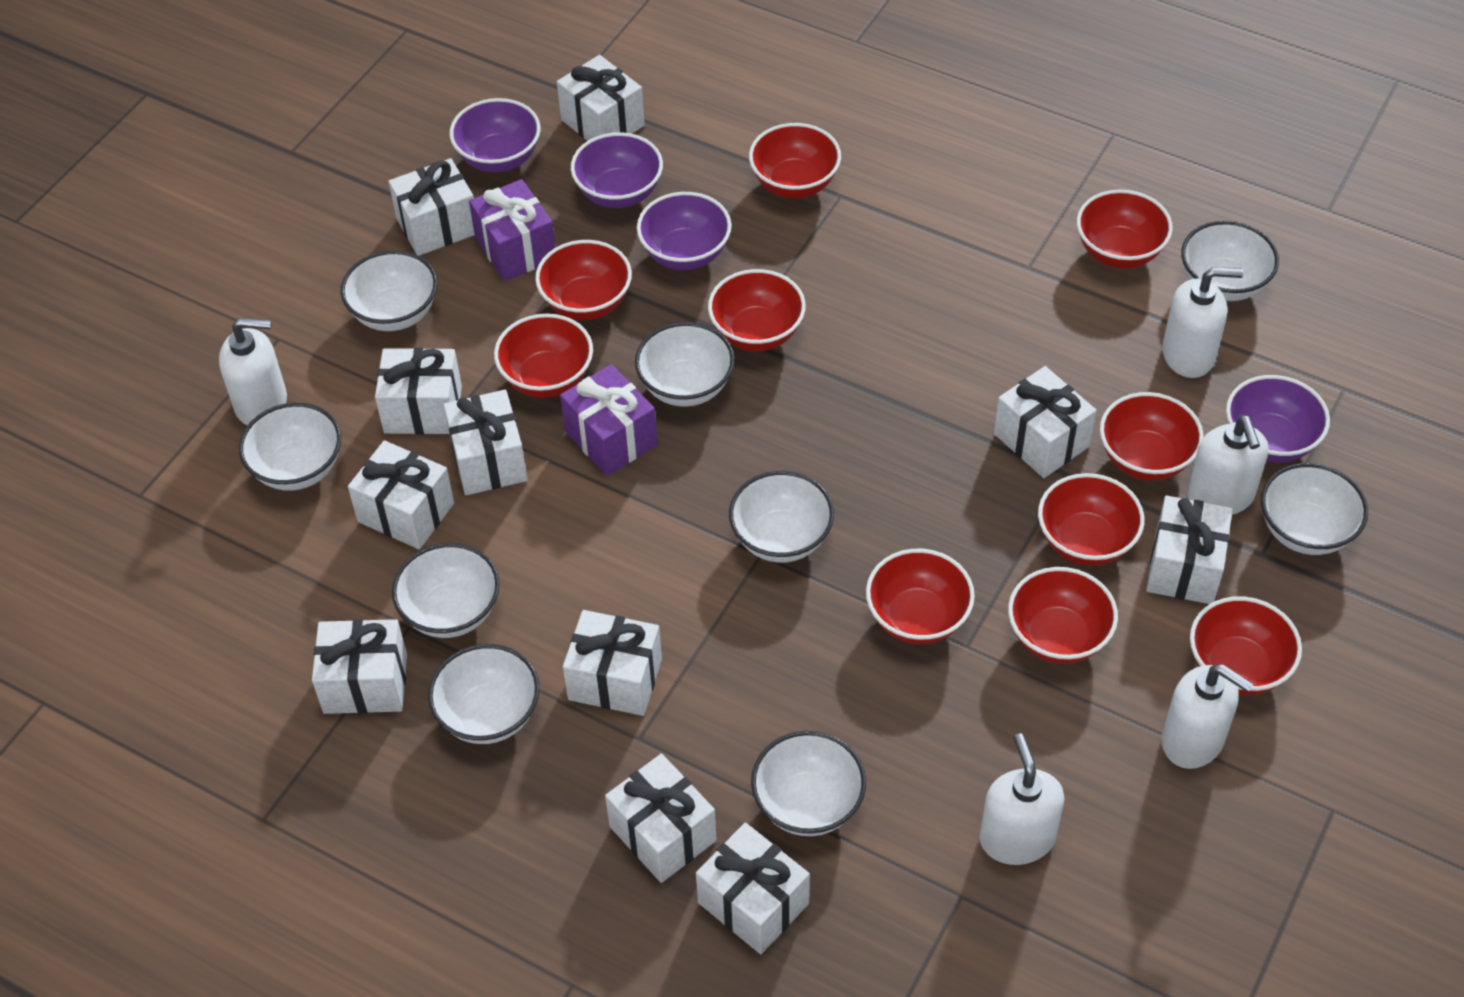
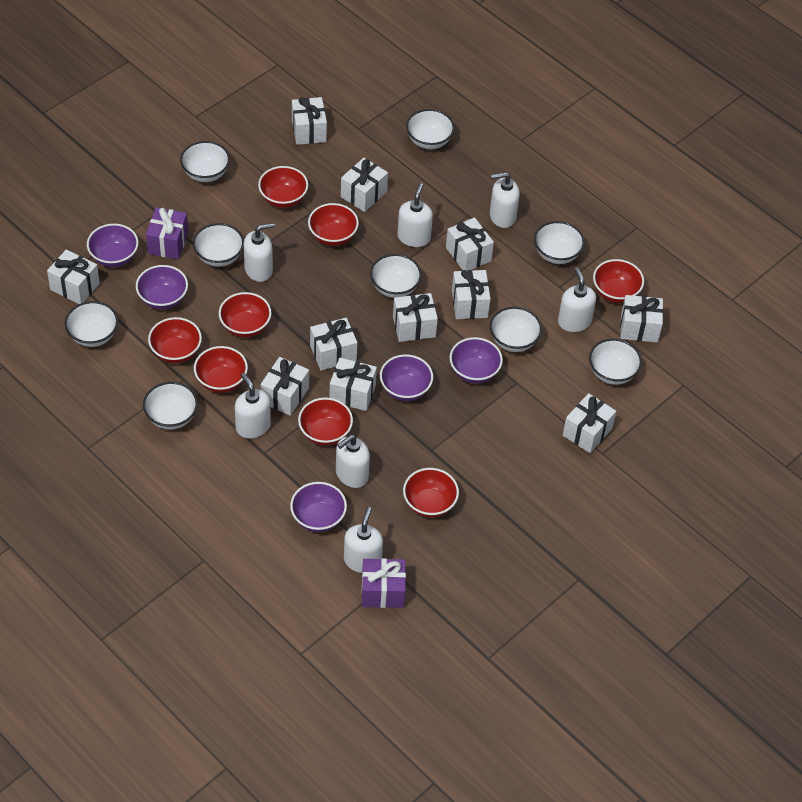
purple bowl: 4 -> 5
red bowl: 10 -> 8
white soap dispenser: 5 -> 7

